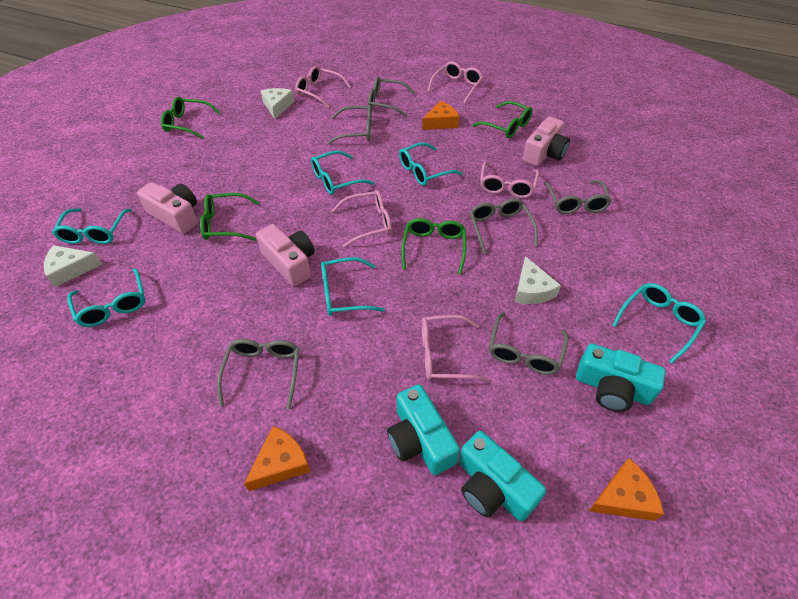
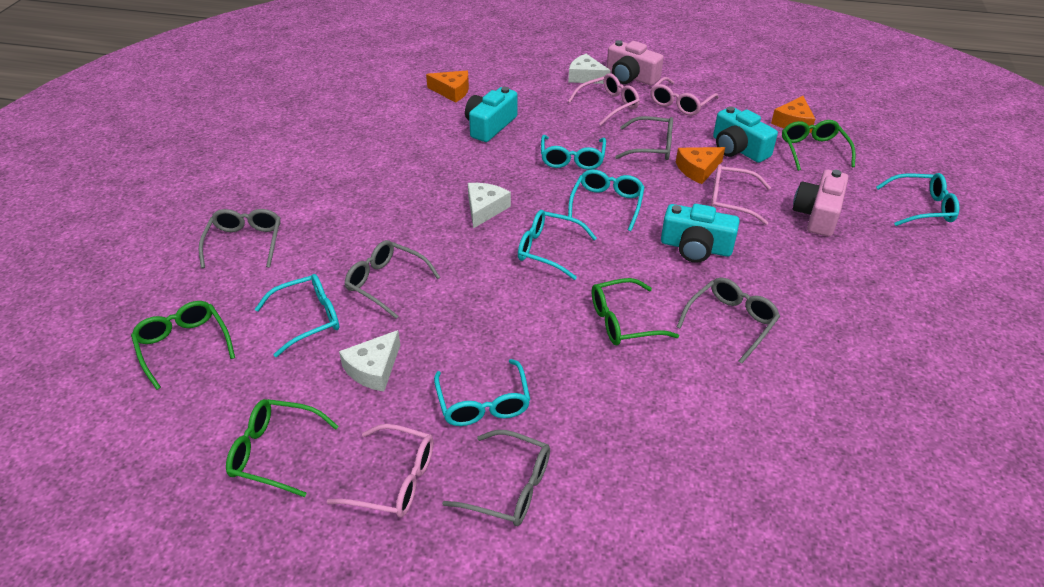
grey glasses: 6 -> 5
pink camera: 3 -> 2
pink glasses: 5 -> 4

